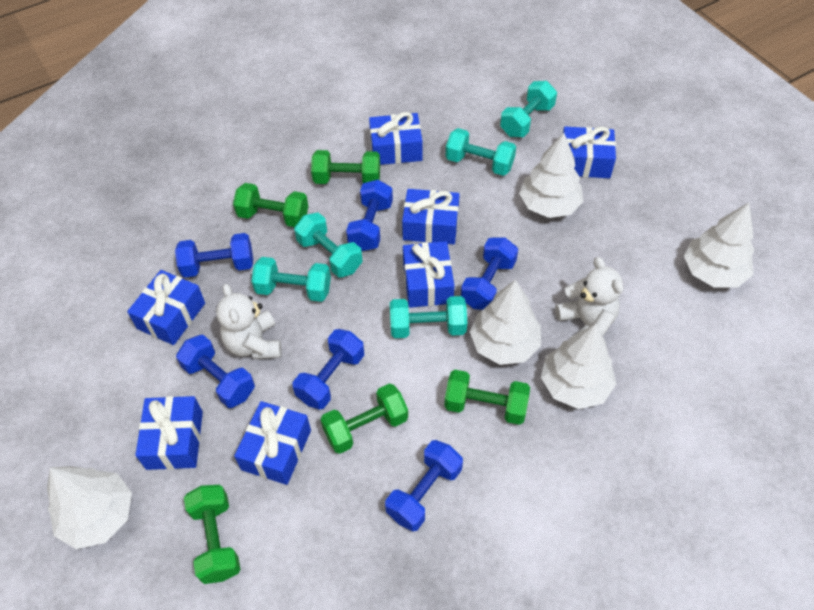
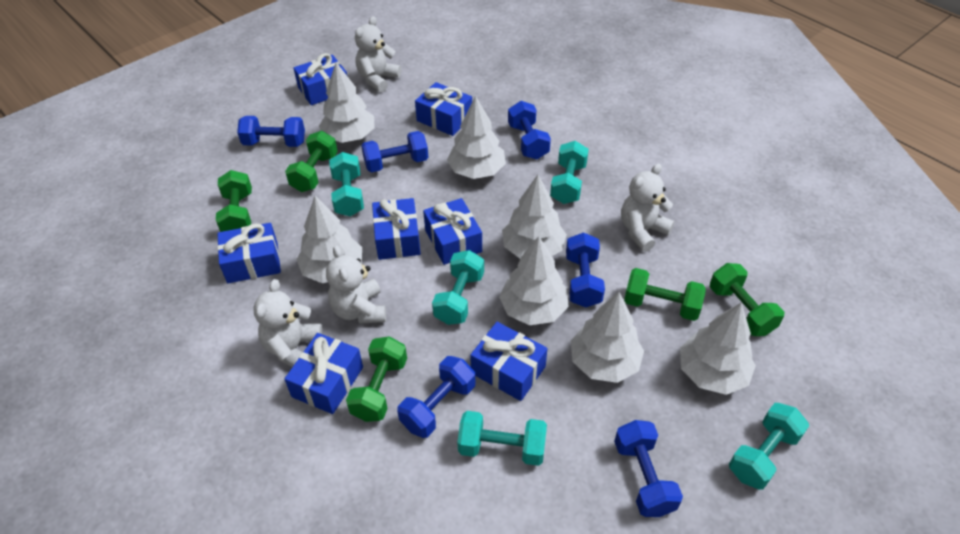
white teddy bear: 2 -> 4
white tree: 5 -> 7

